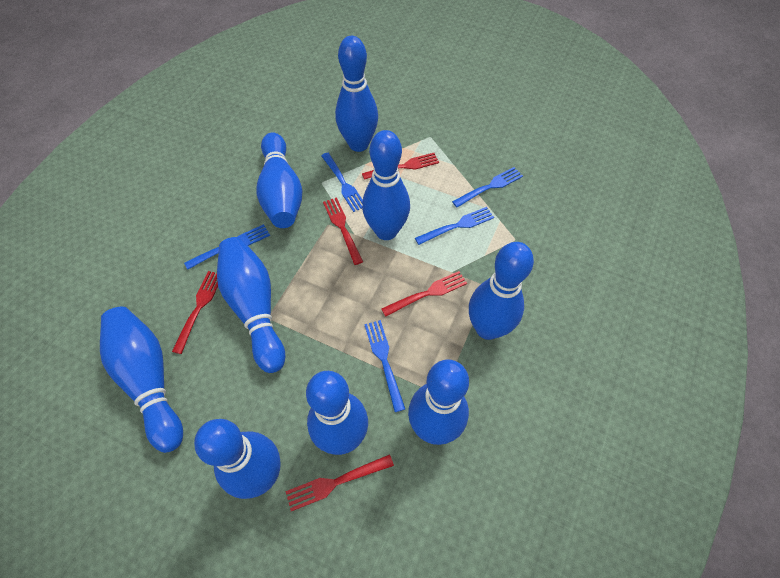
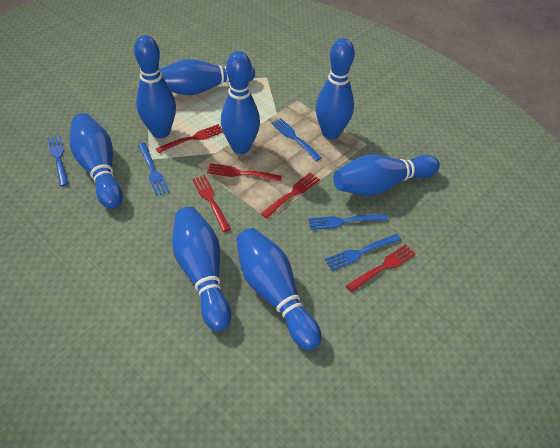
blue bowling pin: 9 -> 8

